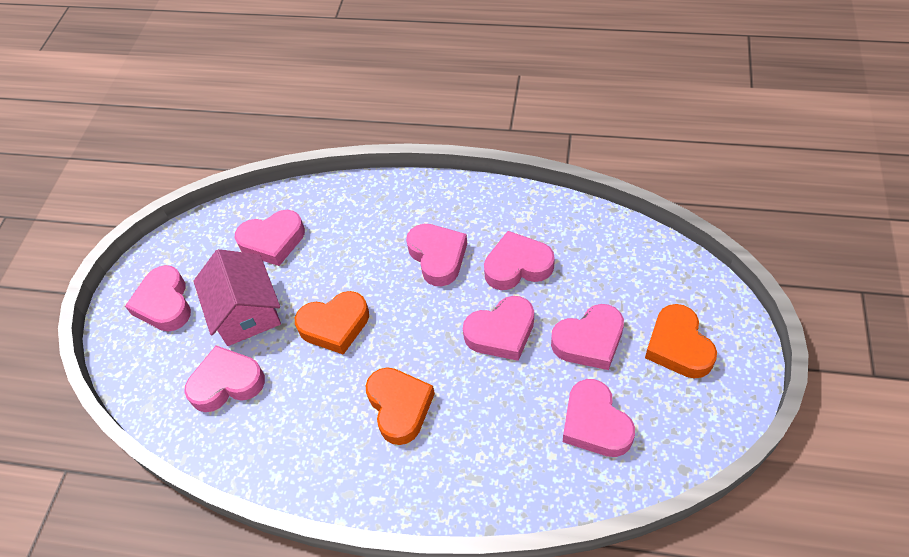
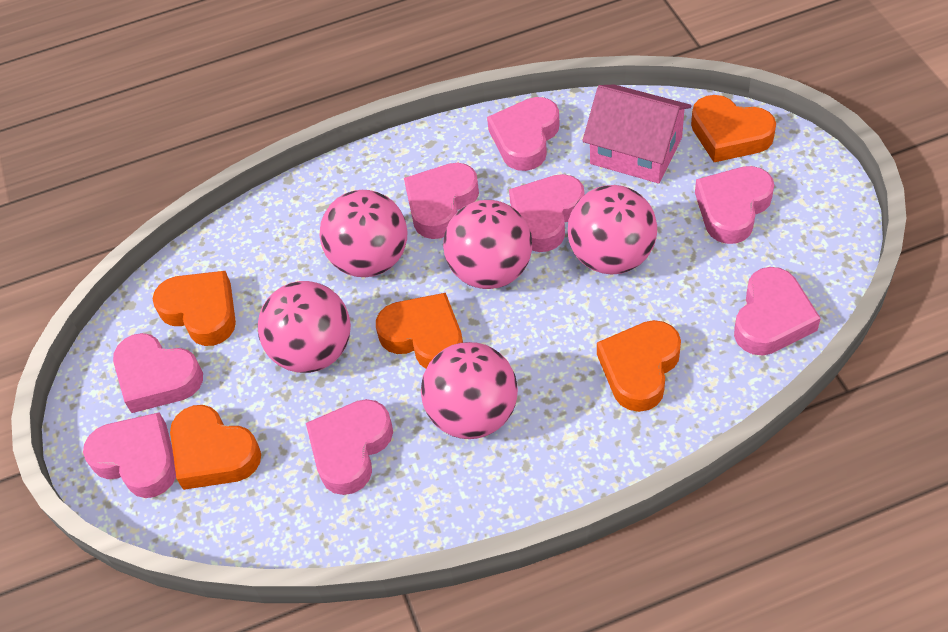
orange heart: 3 -> 5
pink ball: 0 -> 5

